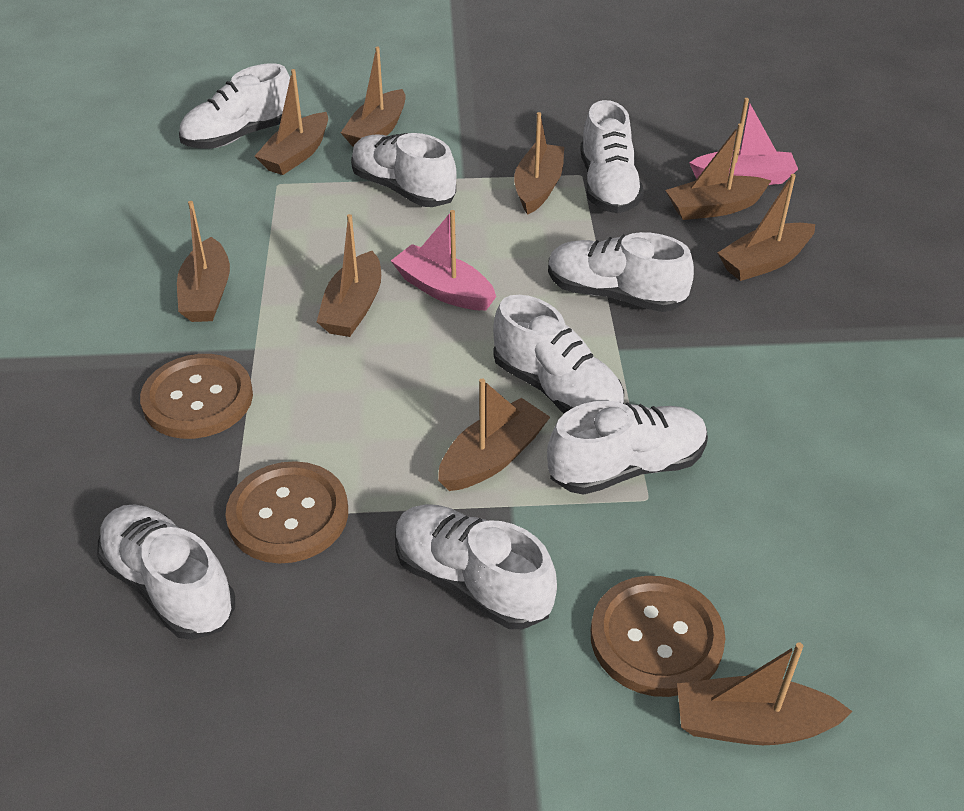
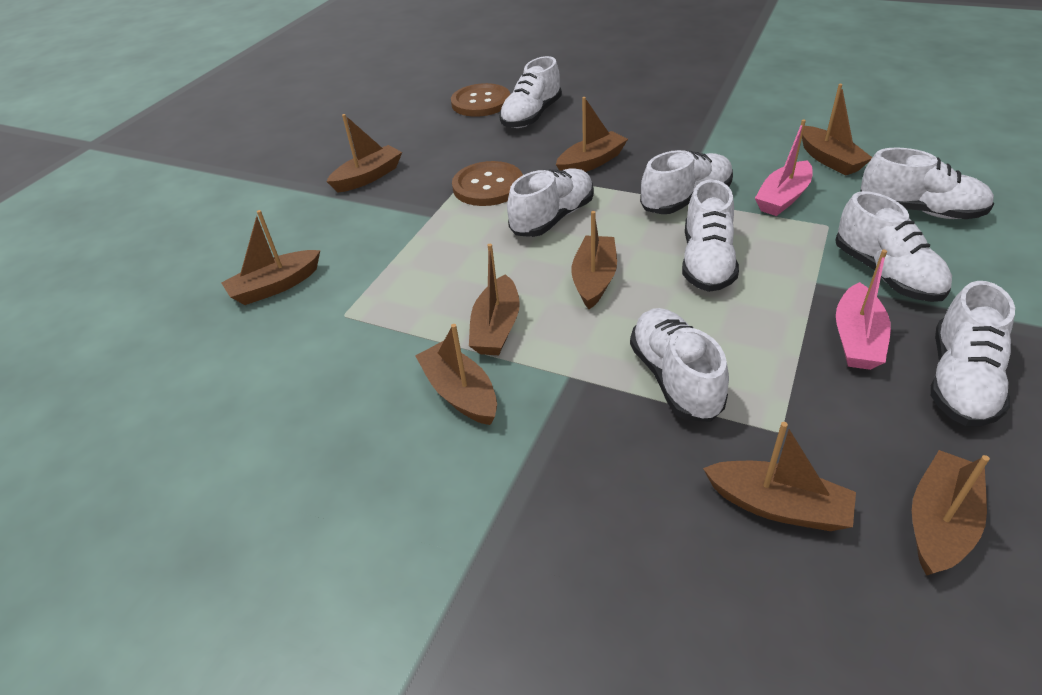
brown button: 3 -> 2

